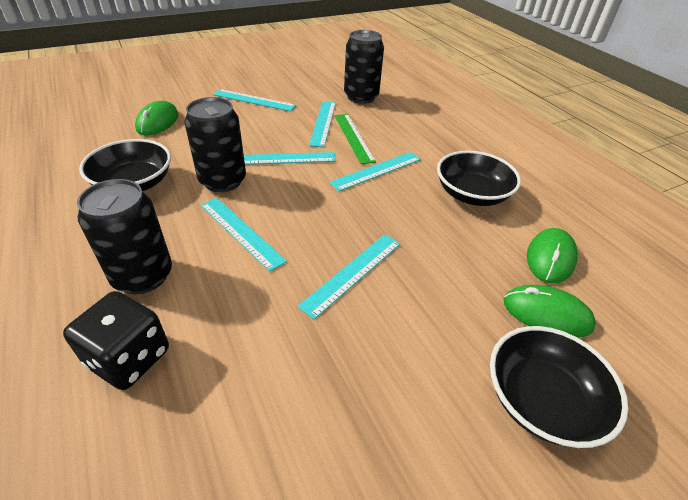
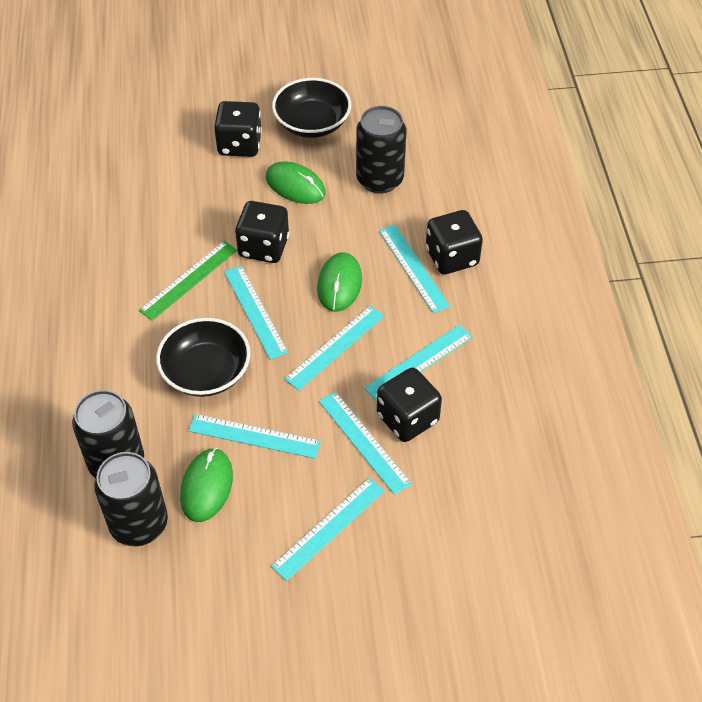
black bowl: 3 -> 2
black dice: 1 -> 4
turquoise ruler: 6 -> 7

